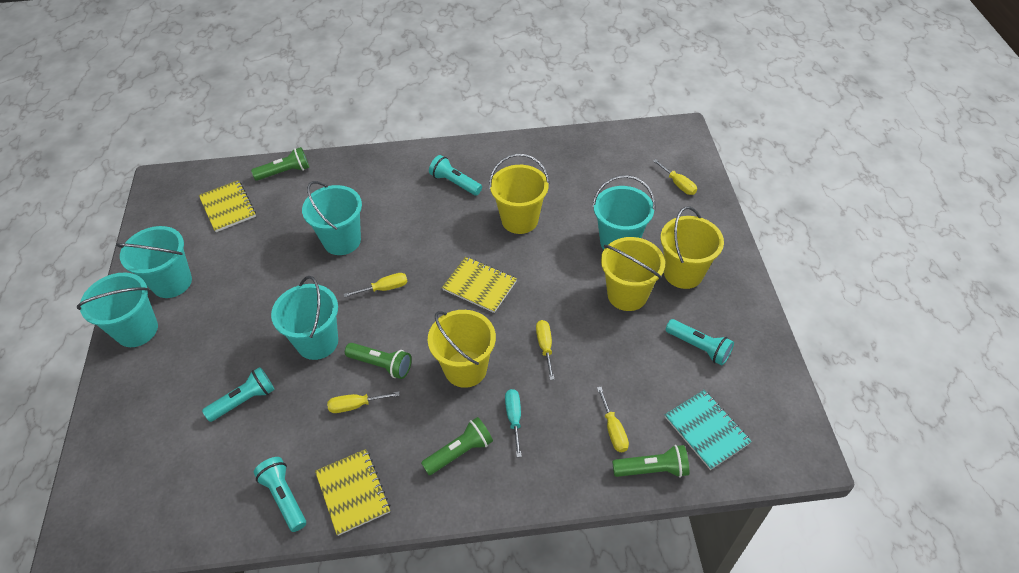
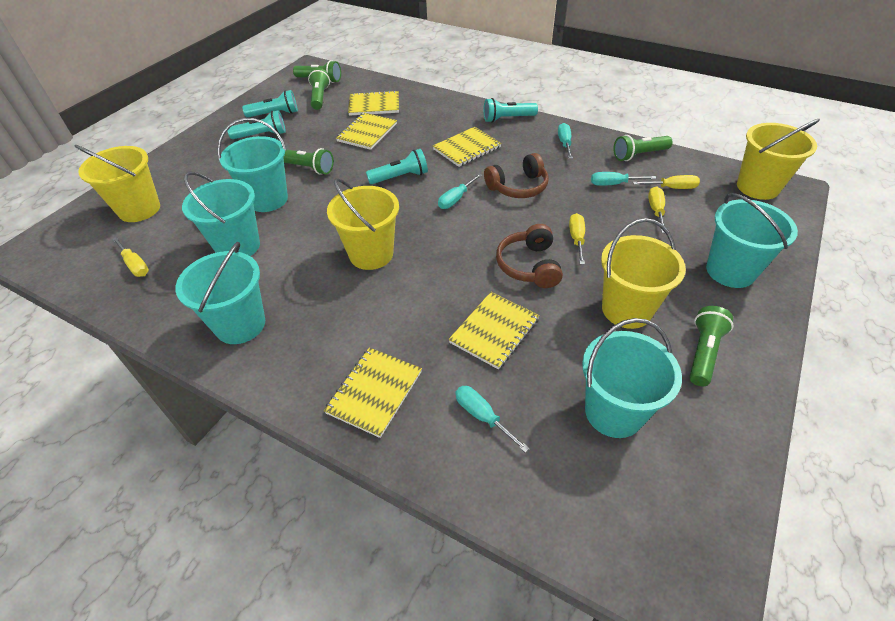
brown headphones: 0 -> 2
green flashlight: 4 -> 5
turquoise notebook: 1 -> 0
turquoise screwdriver: 1 -> 4
yellow notebook: 3 -> 5
yellow screwdriver: 5 -> 4

